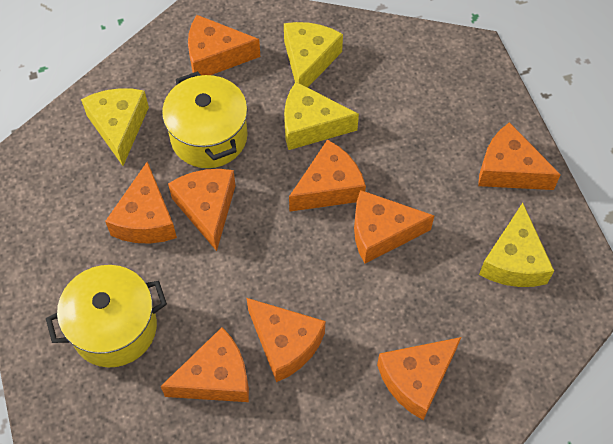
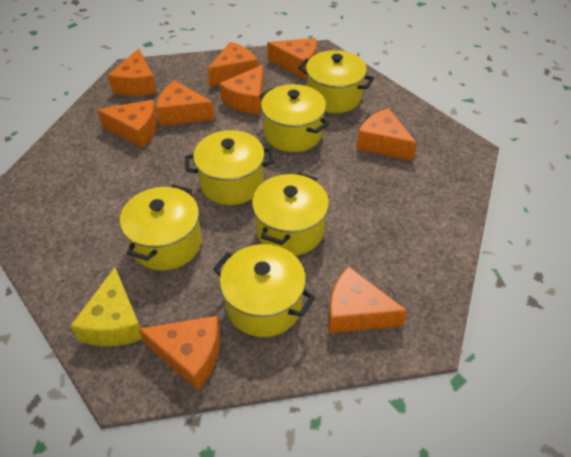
yellow cheese: 4 -> 1
yellow pot: 2 -> 6

